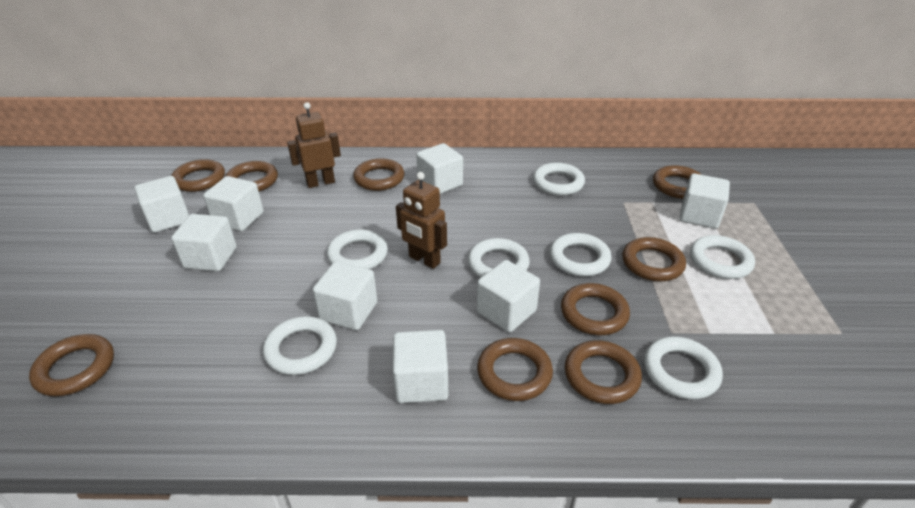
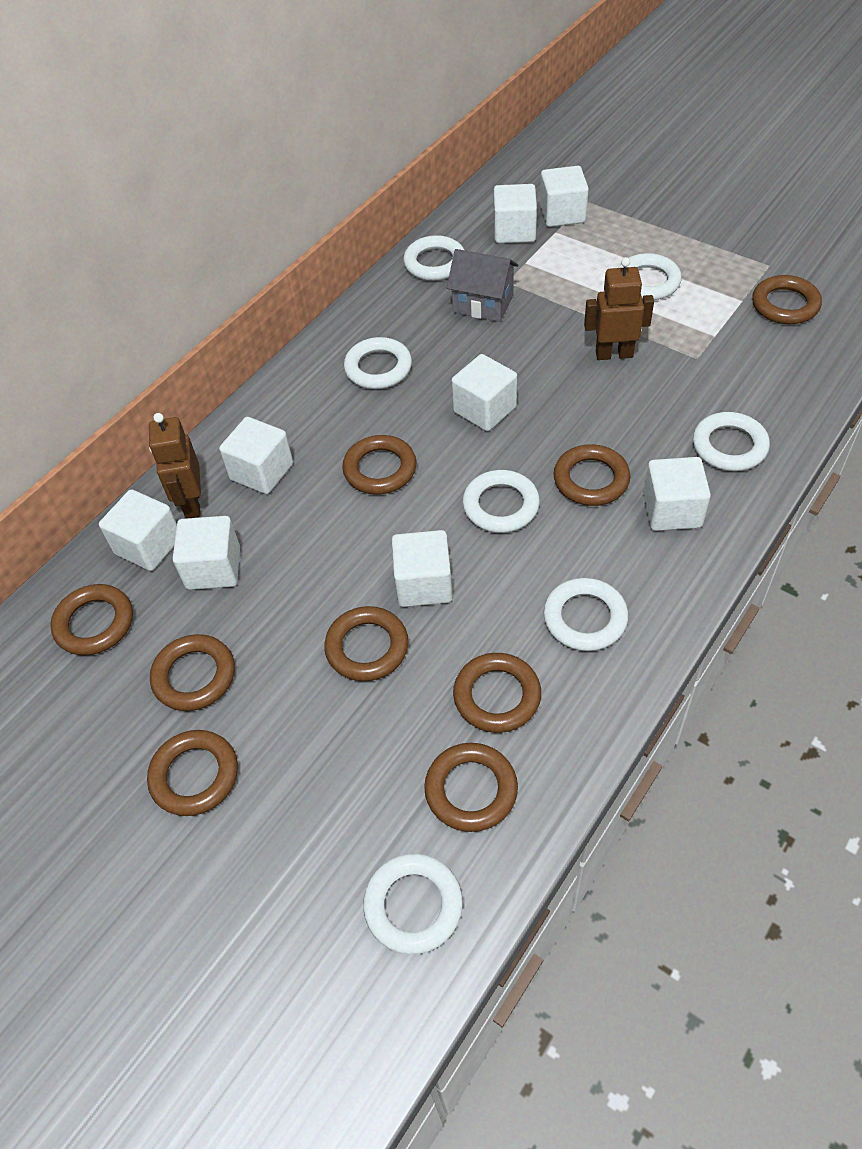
grey house: 0 -> 1

